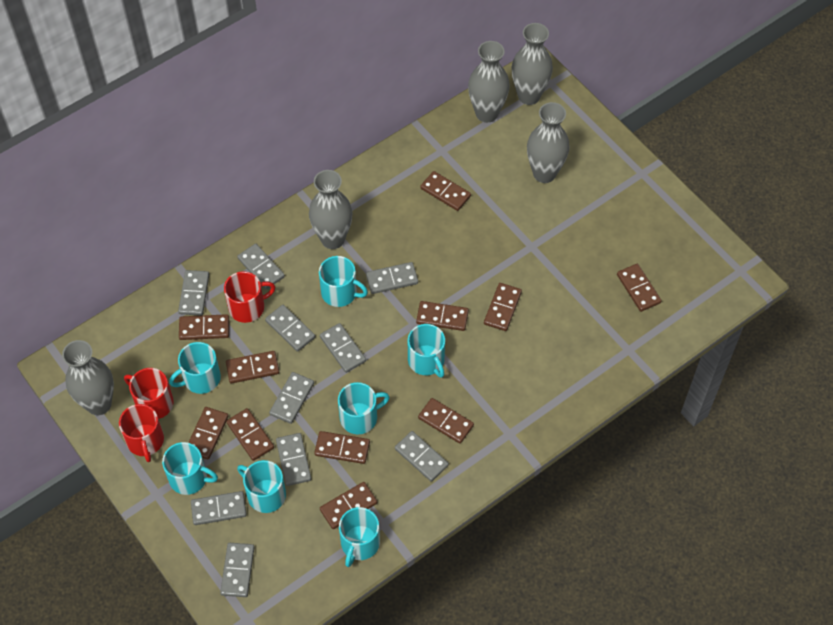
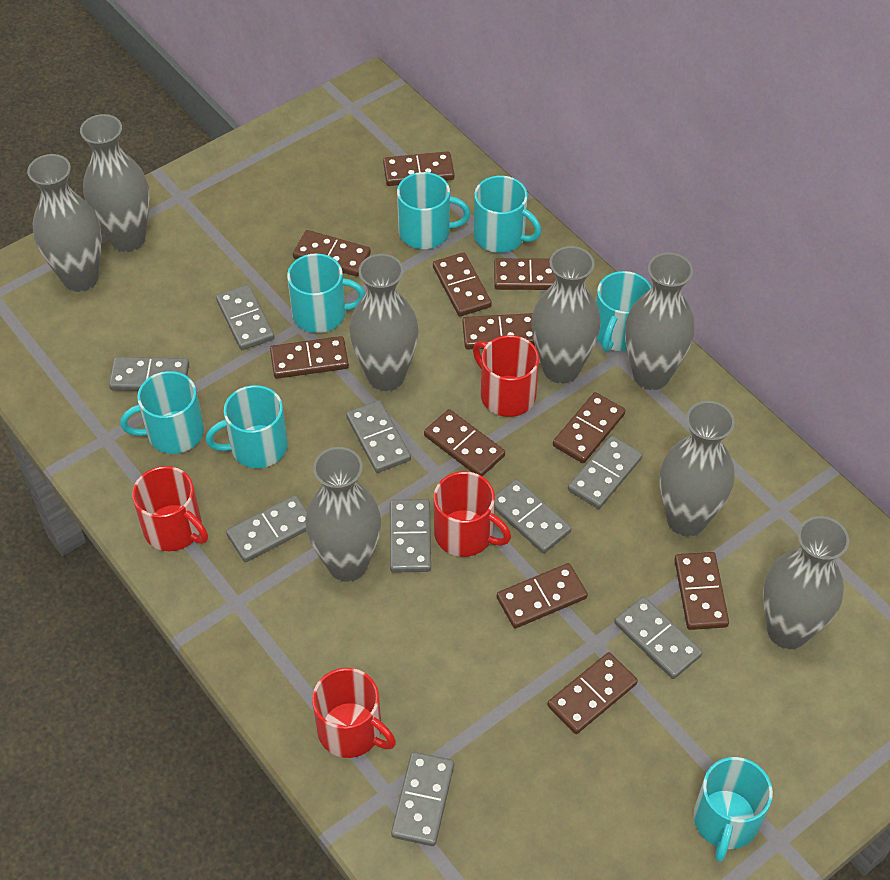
grey domino: 10 -> 9
grey vase: 5 -> 8
red mug: 3 -> 4

